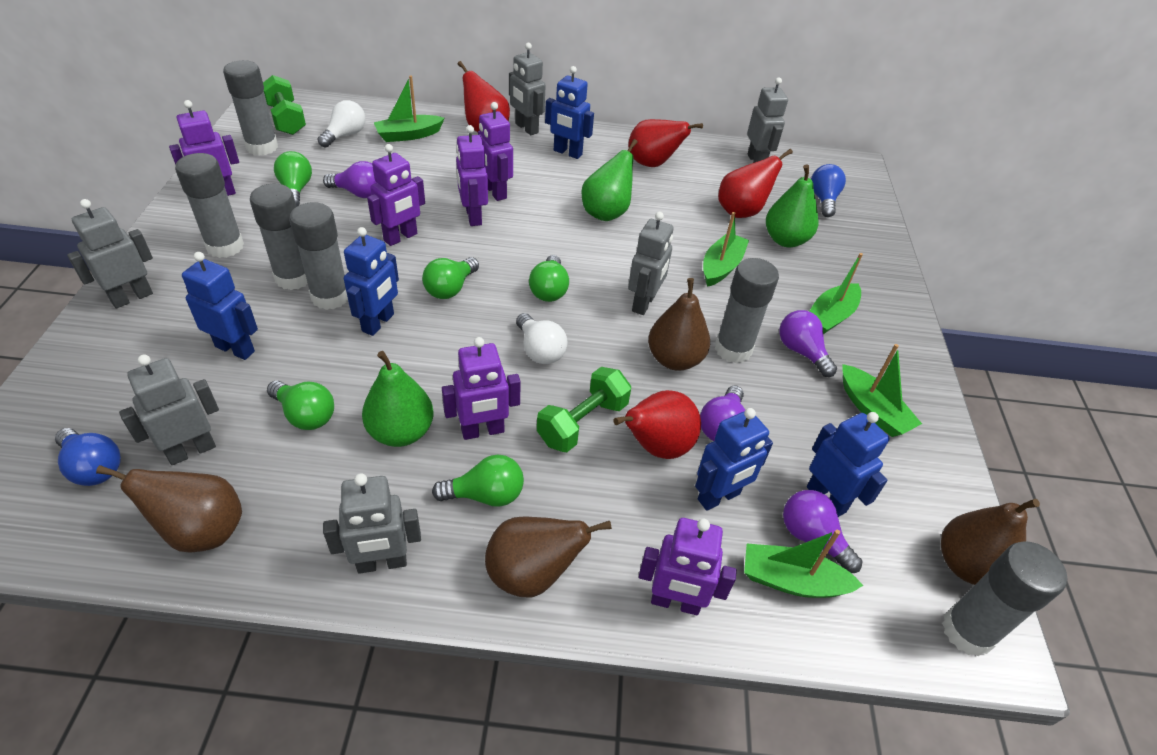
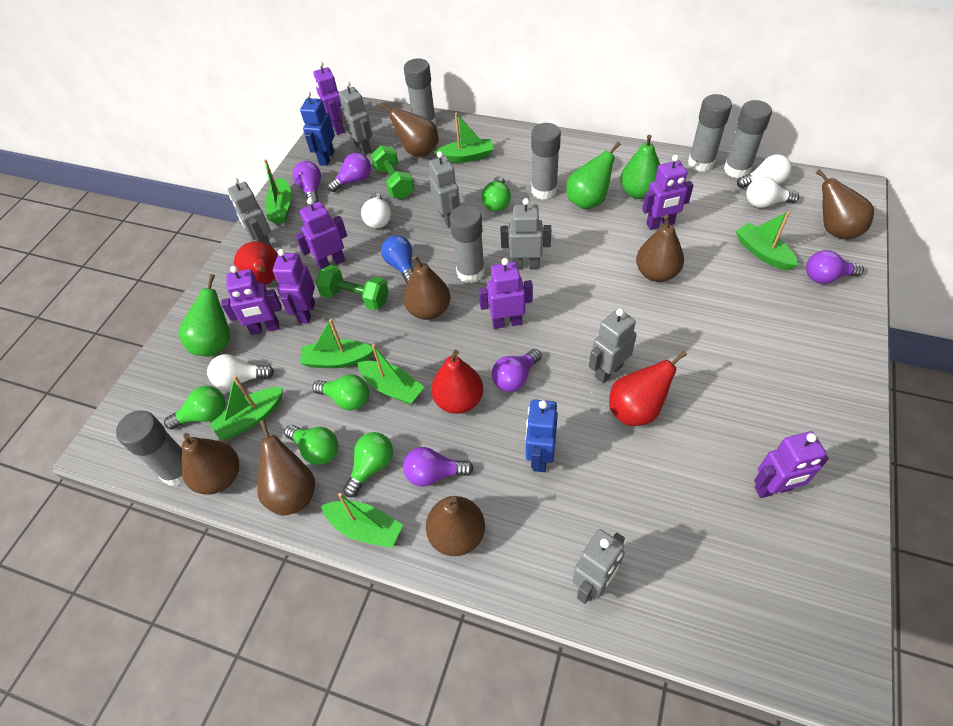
blue light bulb: 2 -> 1
blue robot: 5 -> 2
brown pear: 4 -> 7
green boat: 5 -> 7
purple light bulb: 4 -> 5
purple robot: 6 -> 7
red pear: 4 -> 3
white light bulb: 2 -> 4

